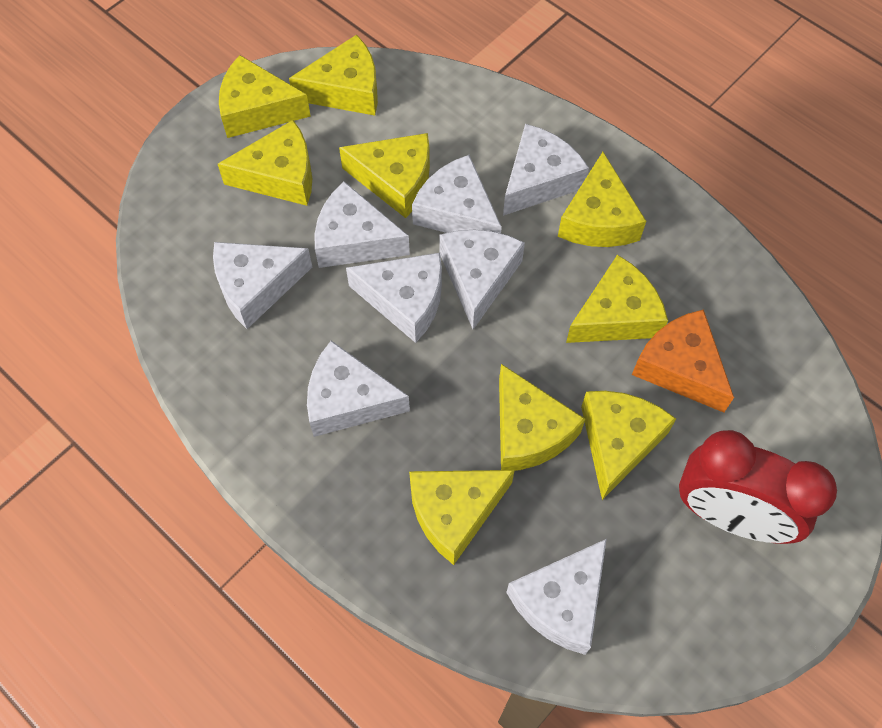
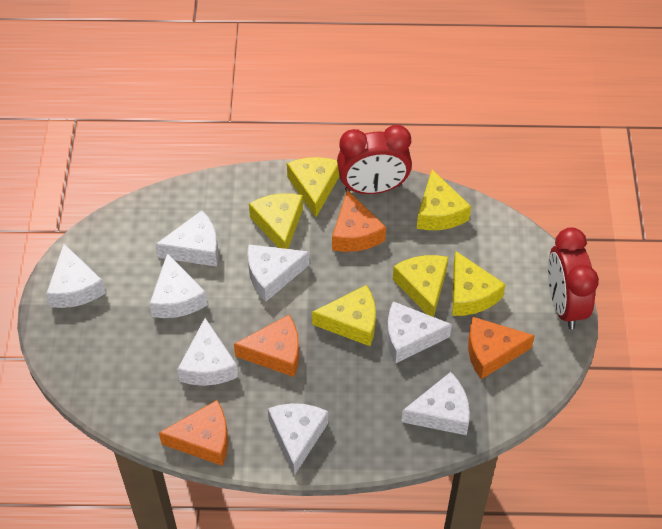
orange cheese: 1 -> 4
red clock: 1 -> 2
yellow cheese: 9 -> 6

